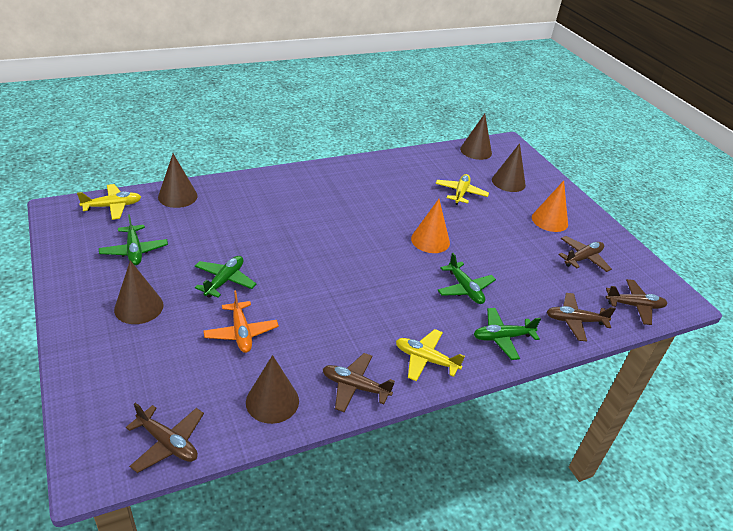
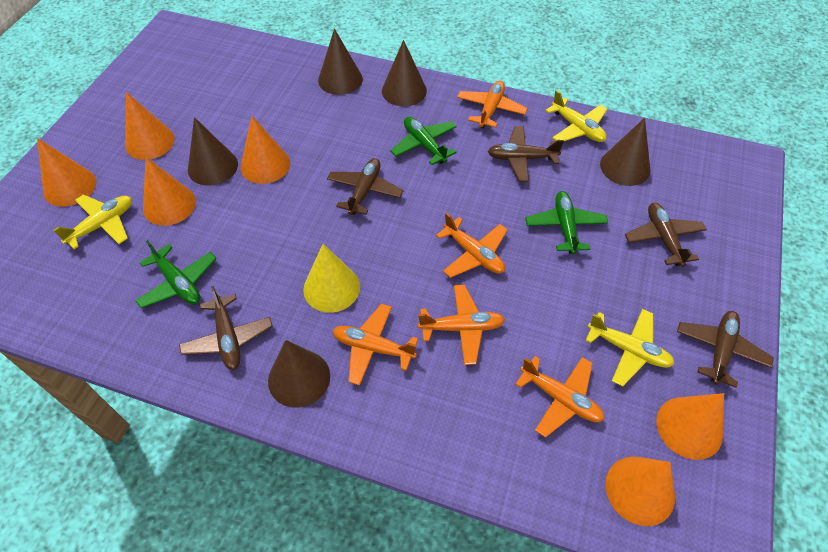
green plane: 4 -> 3
orange cone: 2 -> 6
orange plane: 1 -> 5
yellow cone: 0 -> 1

